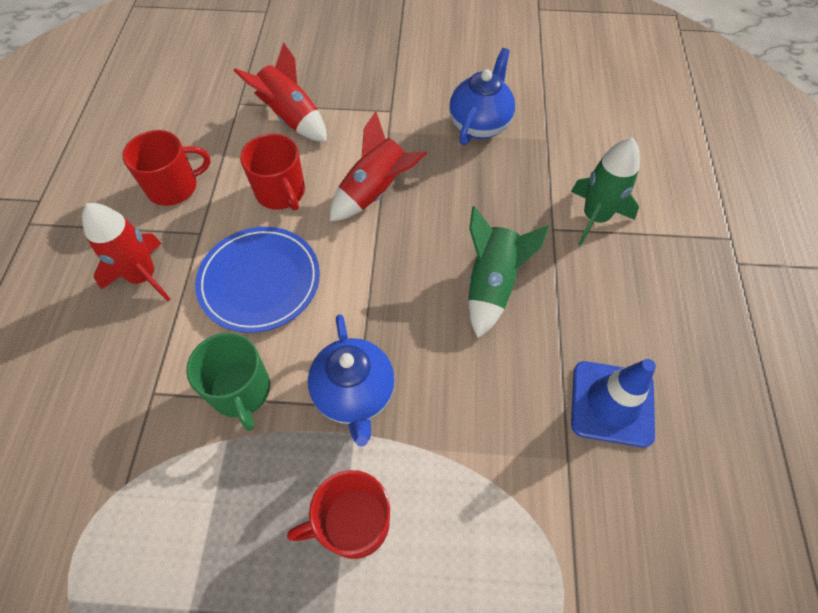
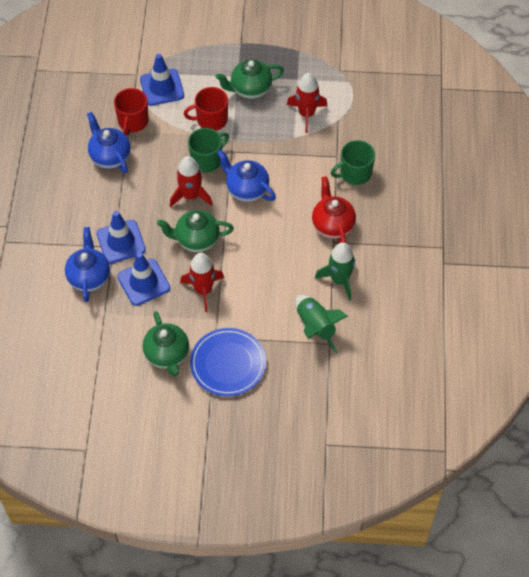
blue teapot: 2 -> 3
blue traffic cone: 1 -> 3
green mug: 1 -> 2
green teapot: 0 -> 3
red mug: 3 -> 2
red teapot: 0 -> 1

